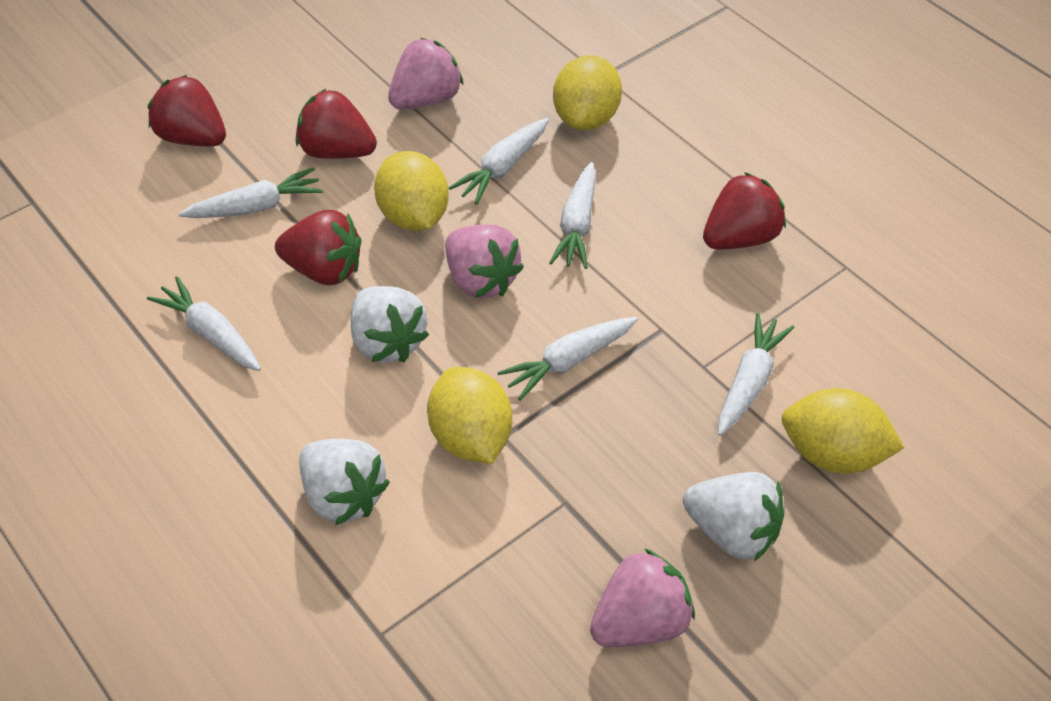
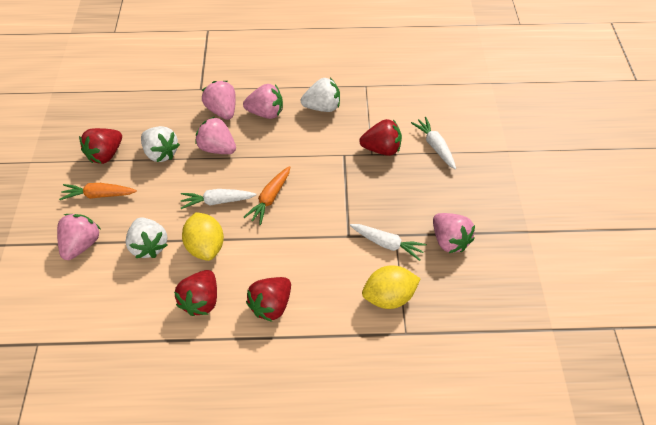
orange carrot: 0 -> 2
pink strawberry: 3 -> 5
white carrot: 6 -> 3
yellow lemon: 4 -> 2

